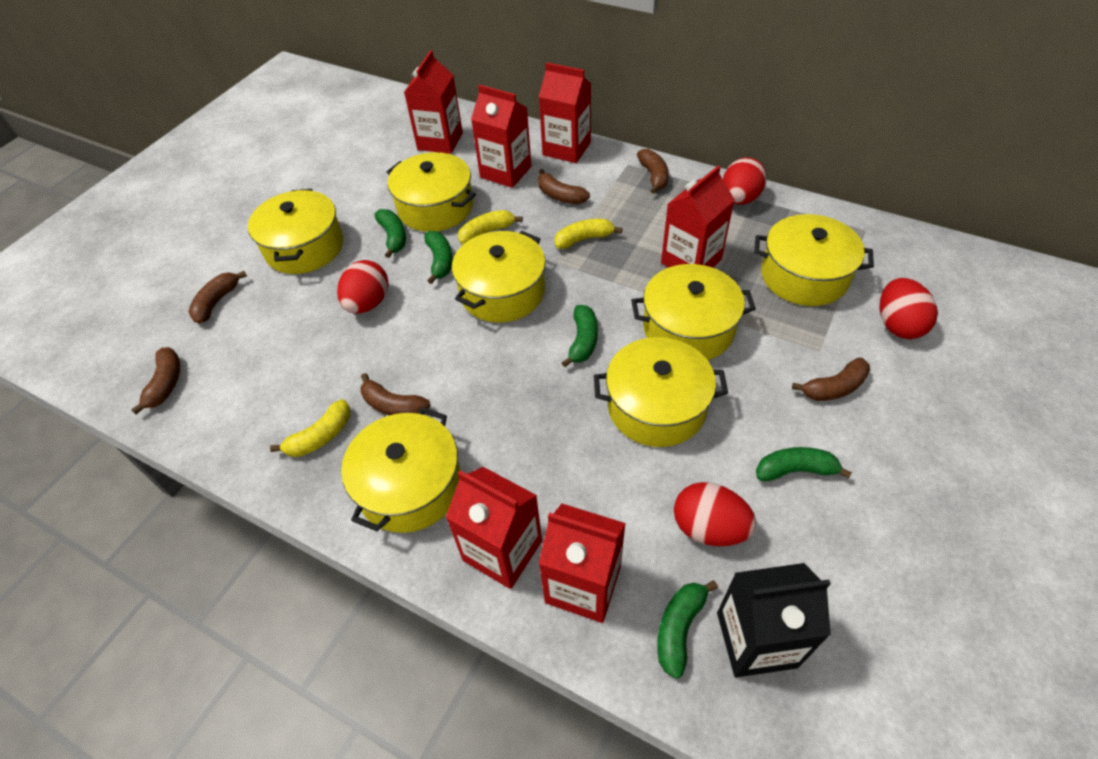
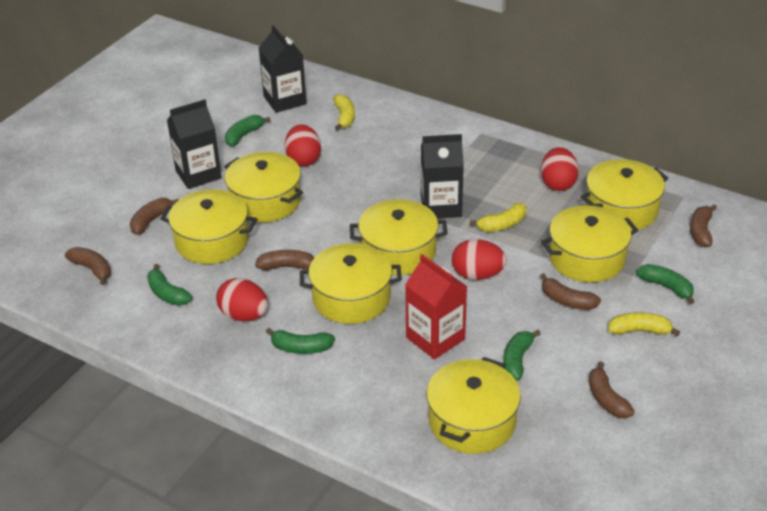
black carton: 1 -> 3
red carton: 6 -> 1

